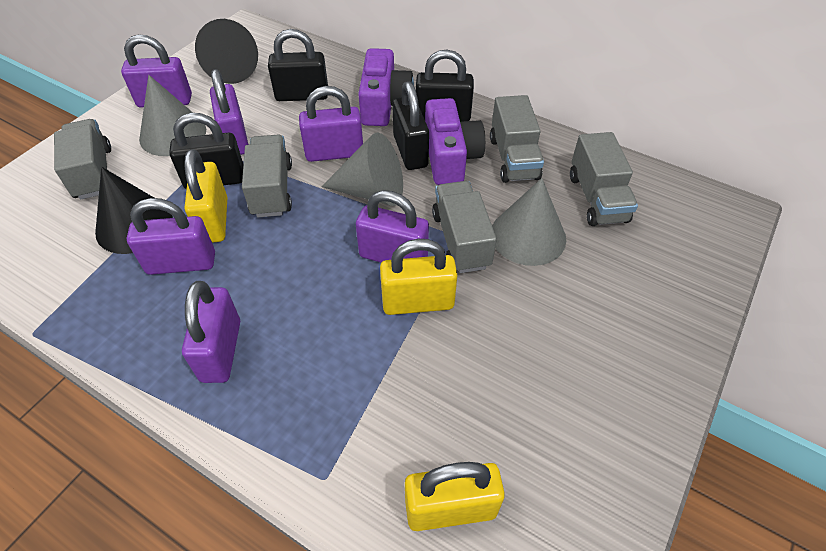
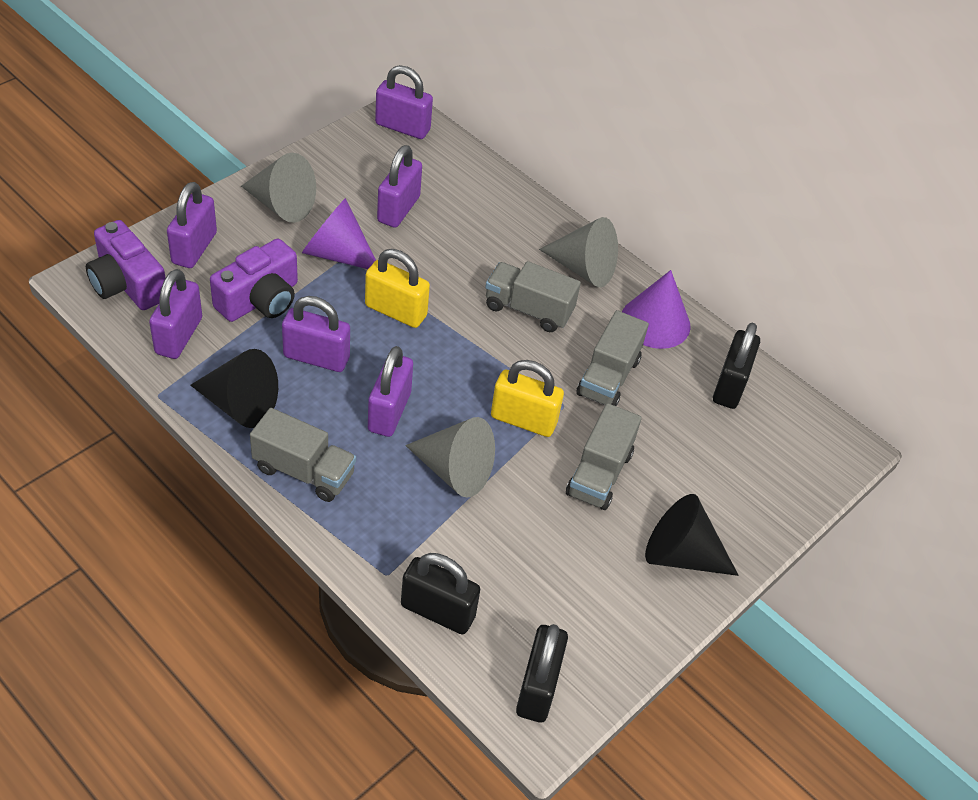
black padlock: 4 -> 3
grey truck: 5 -> 4
purple cone: 0 -> 2
yellow padlock: 3 -> 2

